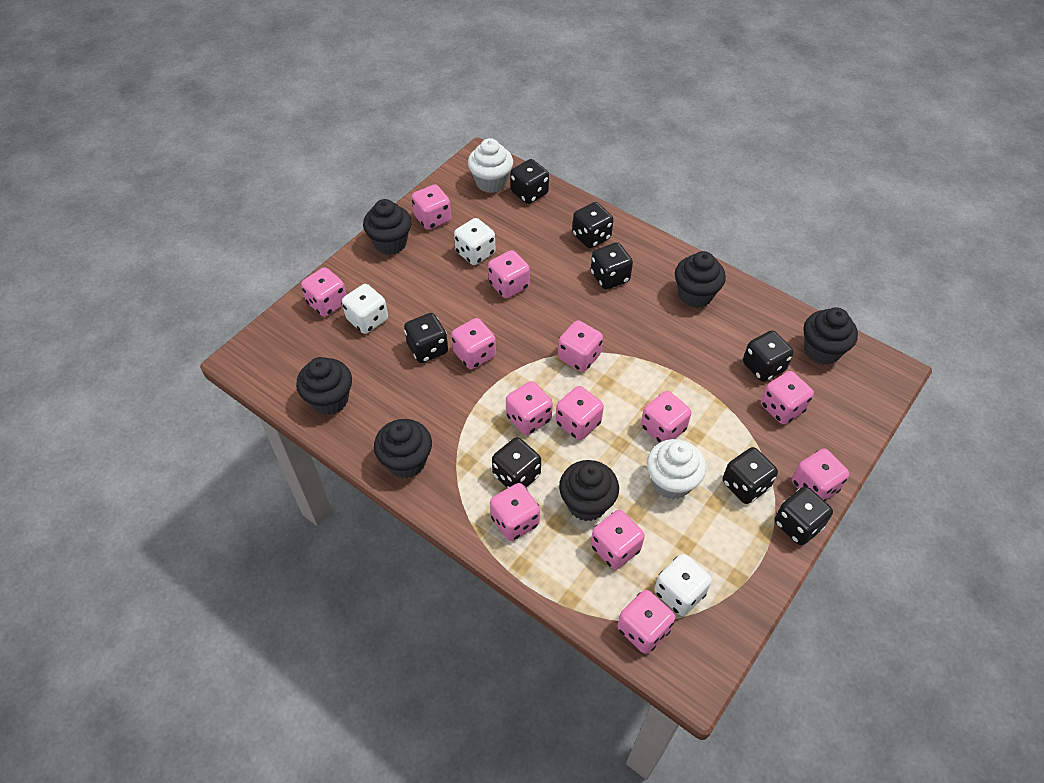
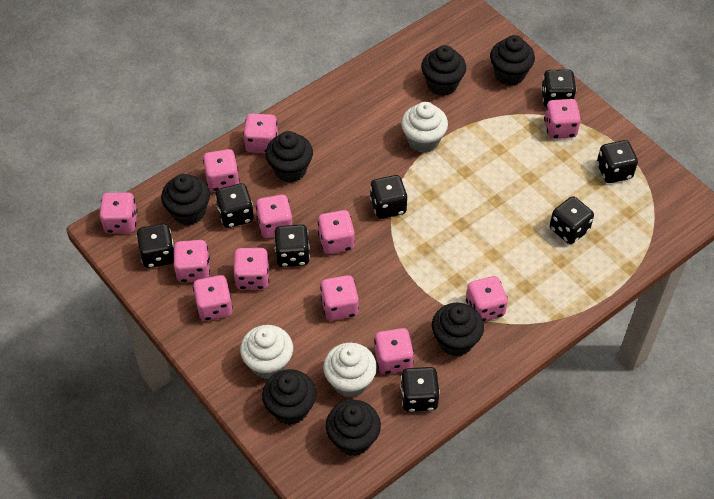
black cupcake: 6 -> 7
pink dice: 13 -> 12
white cupcake: 2 -> 3
white dice: 3 -> 0

